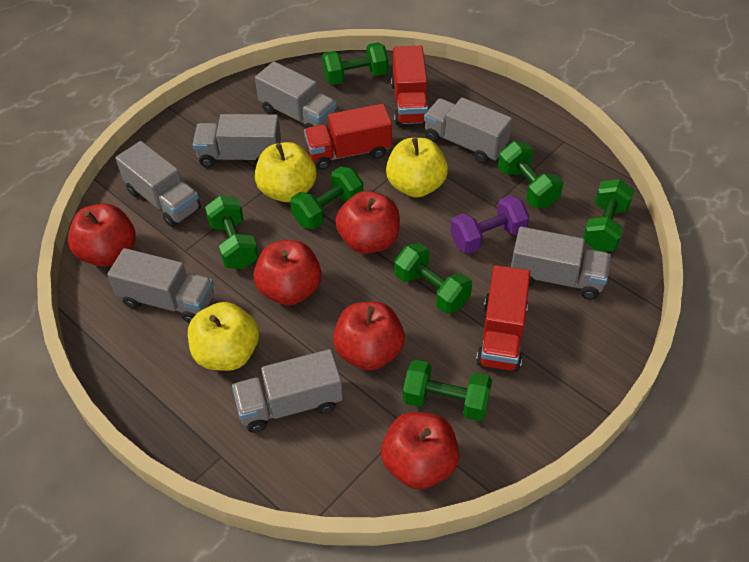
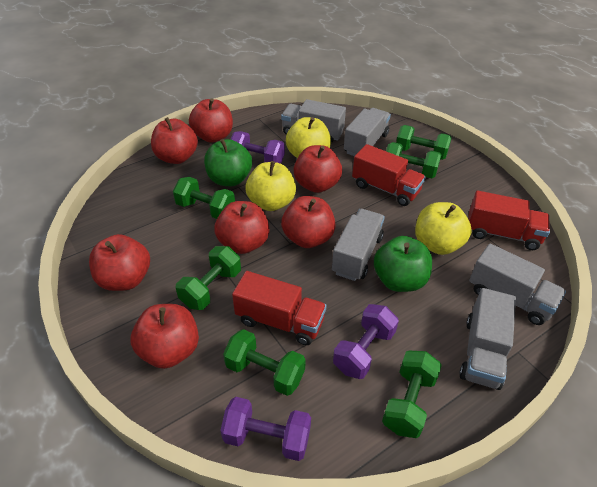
green apple: 0 -> 2
green dumbbell: 7 -> 6
grey truck: 7 -> 5
purple dumbbell: 1 -> 3
red apple: 5 -> 7

